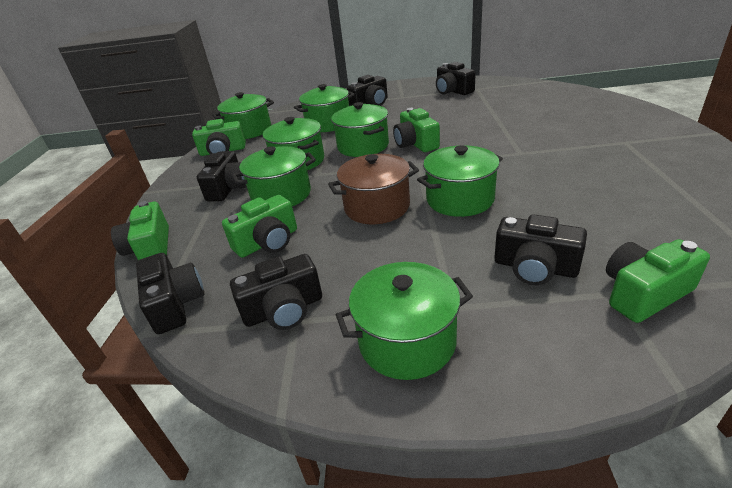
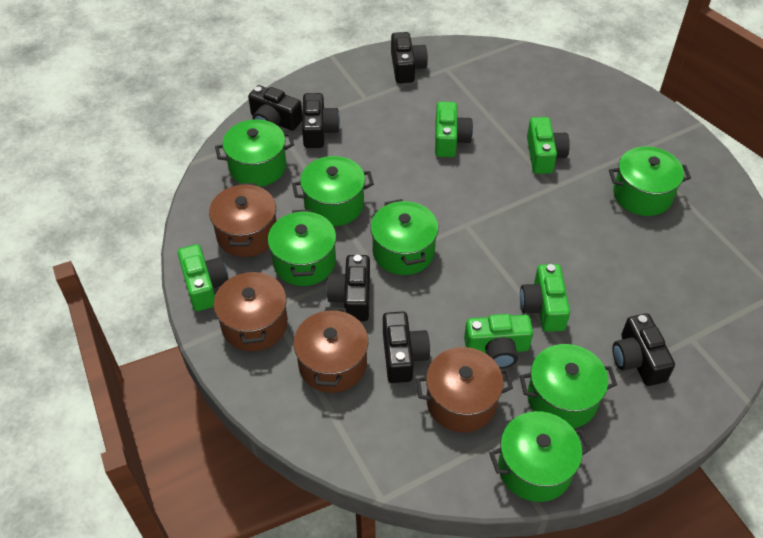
brown pot: 1 -> 4

